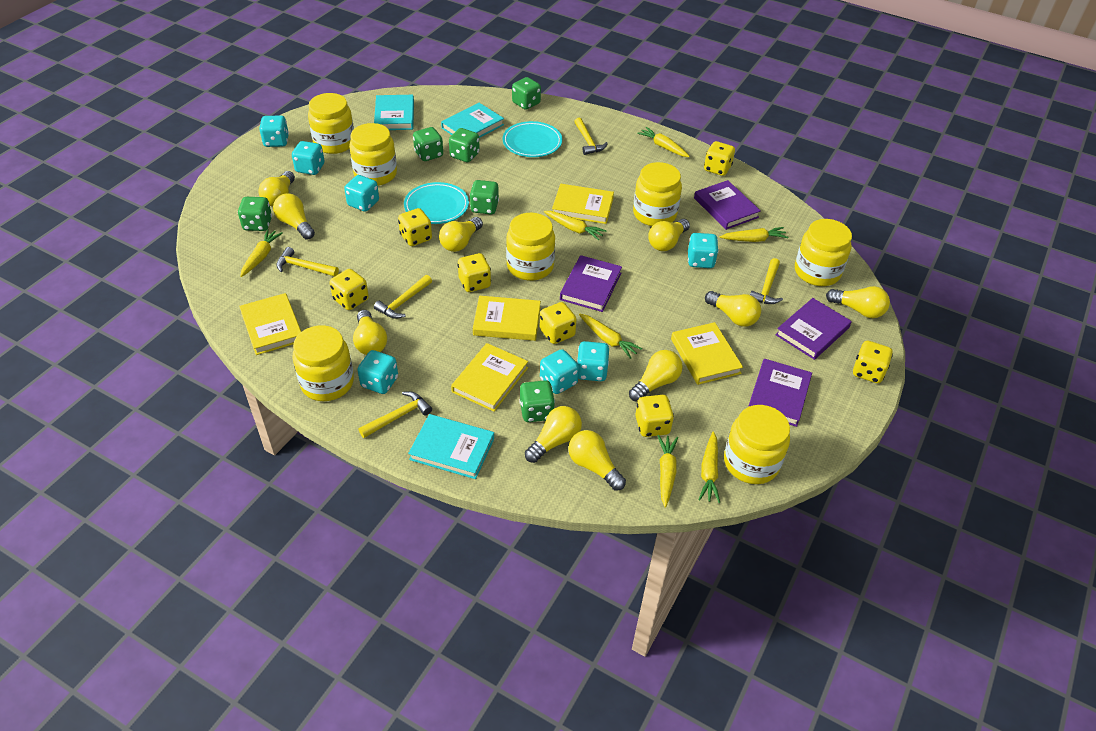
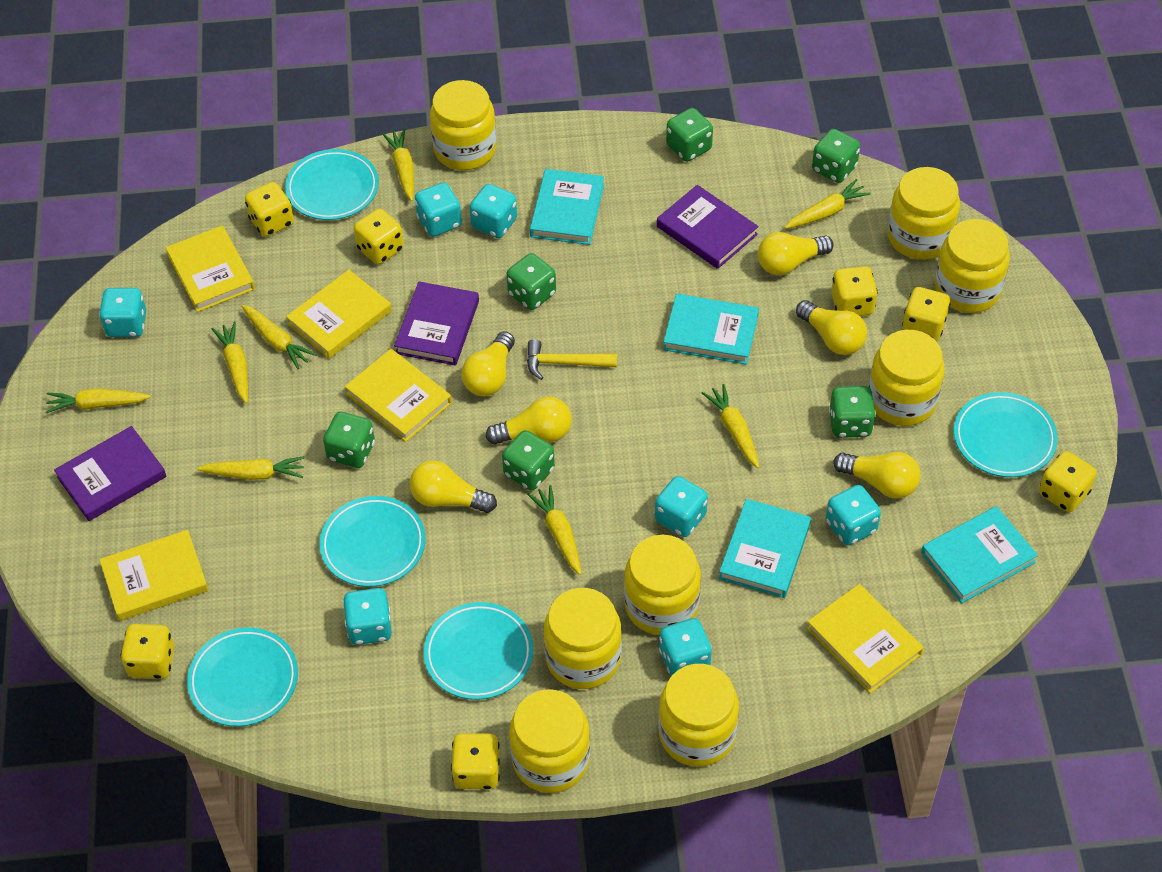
purple book: 4 -> 3
turquoise book: 3 -> 4
turquoise plate: 2 -> 5
yellow carrot: 7 -> 8
yellow hammer: 5 -> 1
yellow jar: 7 -> 8
yellow light bulb: 10 -> 6

